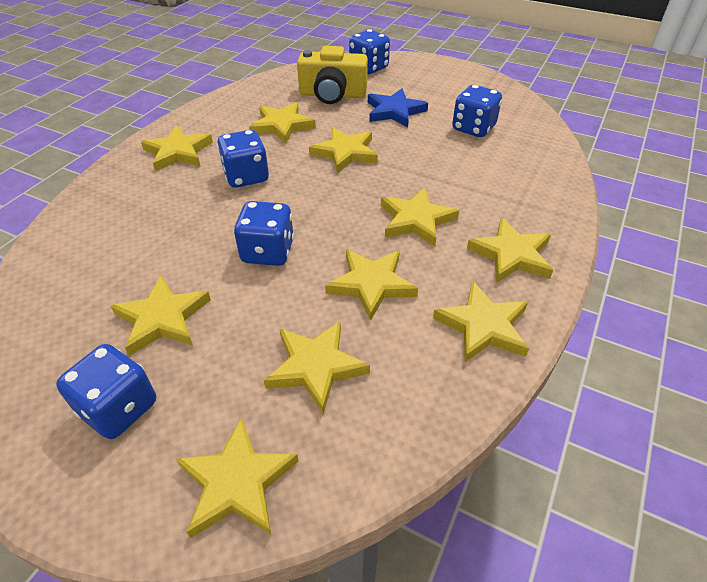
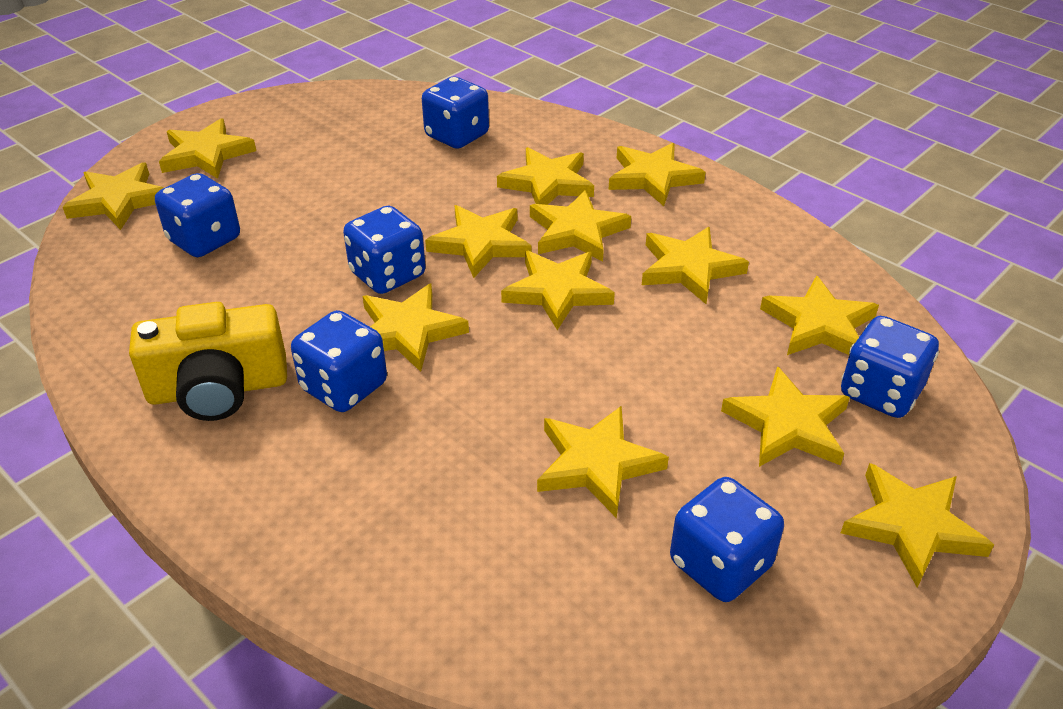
blue dice: 5 -> 6
blue star: 1 -> 0
yellow star: 10 -> 13

